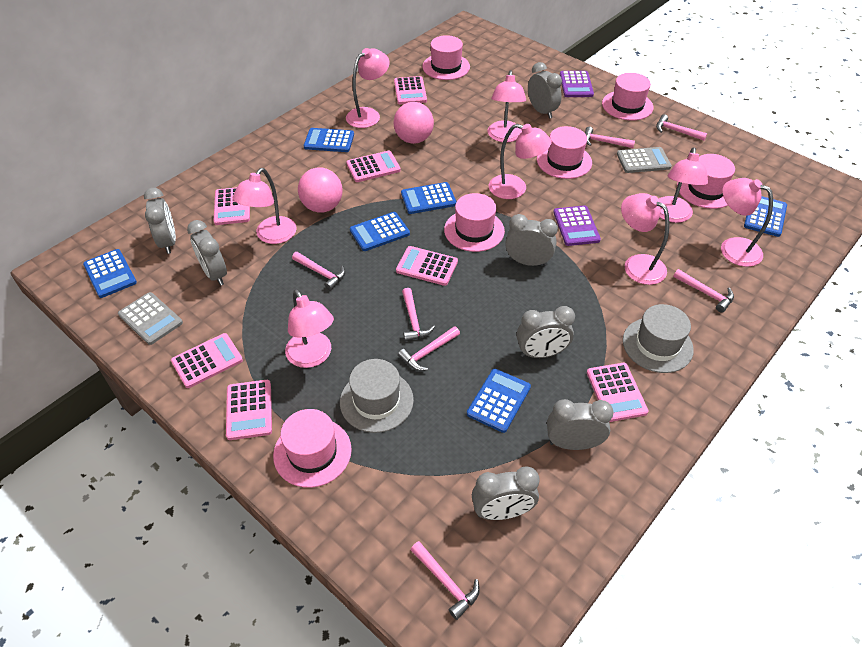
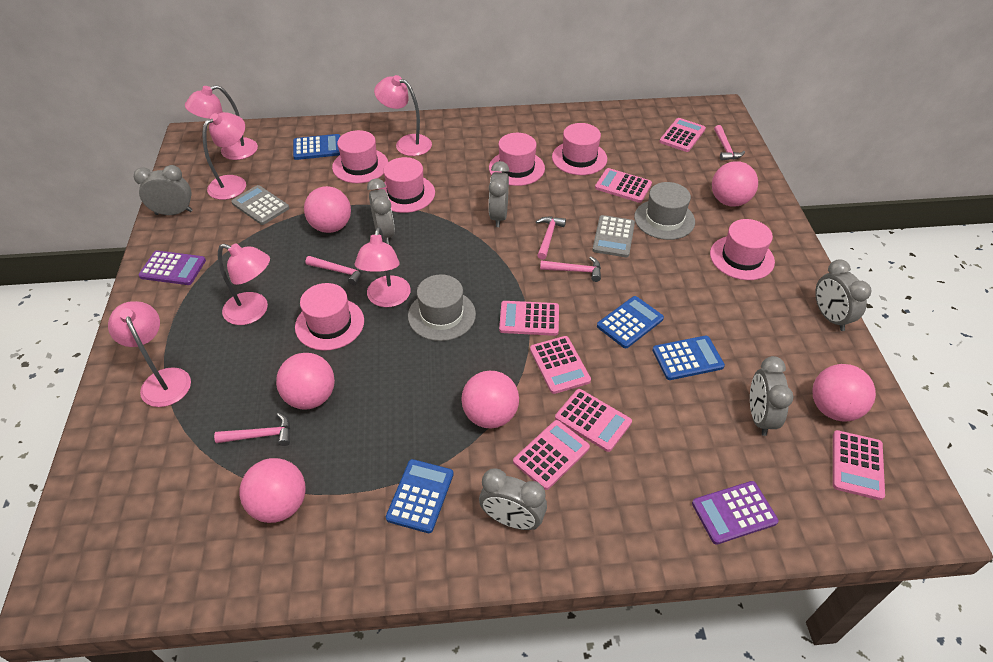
blue calculator: 6 -> 4
grey clock: 7 -> 6
pink ball: 2 -> 6
pink hammer: 7 -> 5
pink lamp: 8 -> 6

